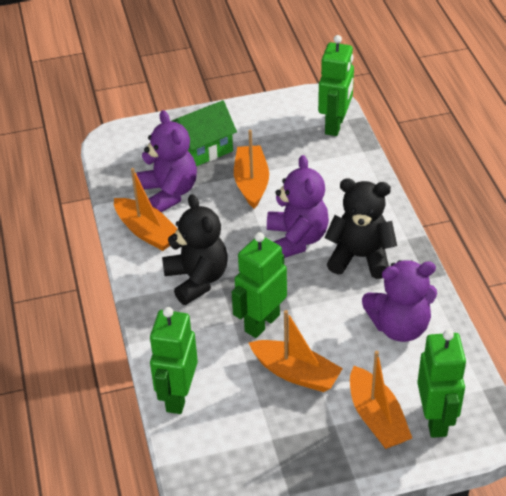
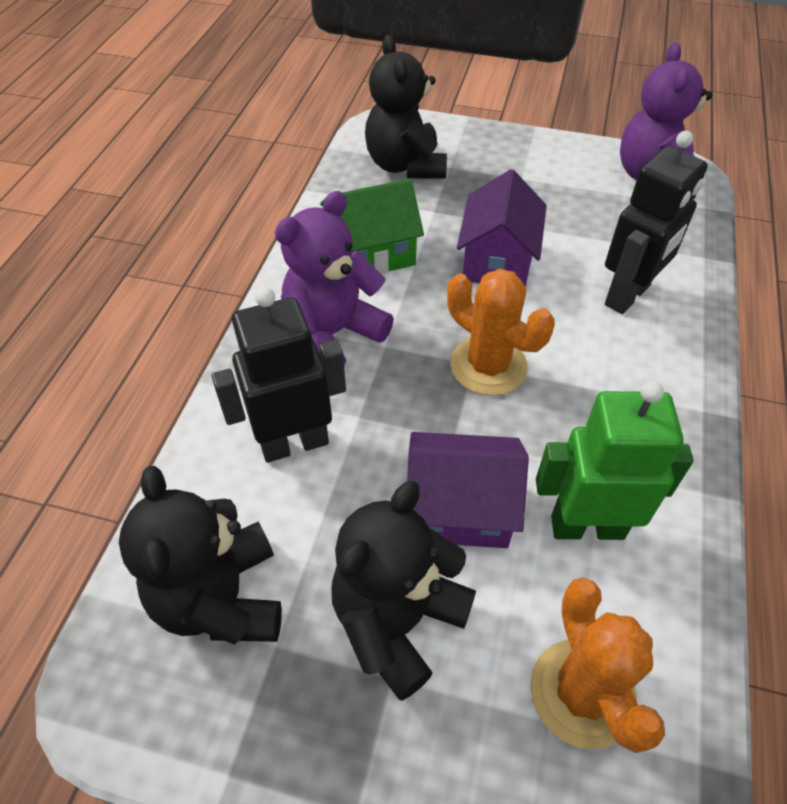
black robot: 0 -> 2
black teddy bear: 2 -> 3
green robot: 4 -> 1
orange boat: 4 -> 0
orange cactus: 0 -> 2
purple house: 0 -> 2
purple teddy bear: 3 -> 2

